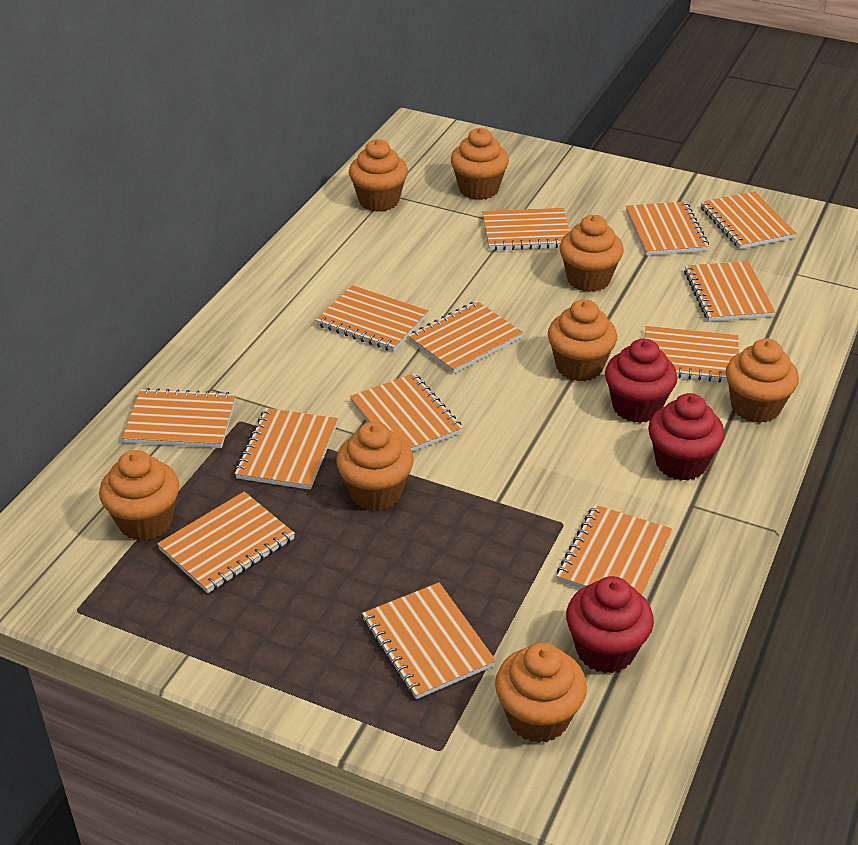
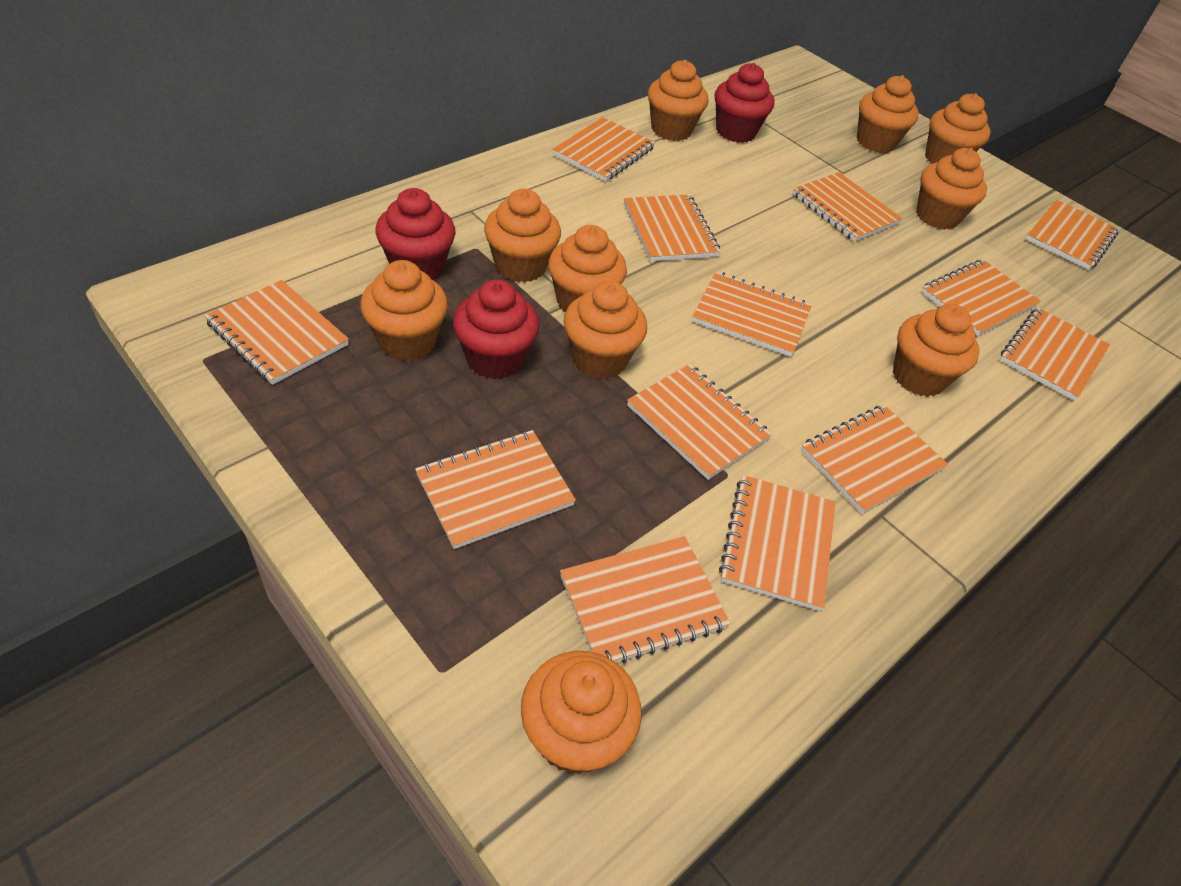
orange cupcake: 8 -> 10

